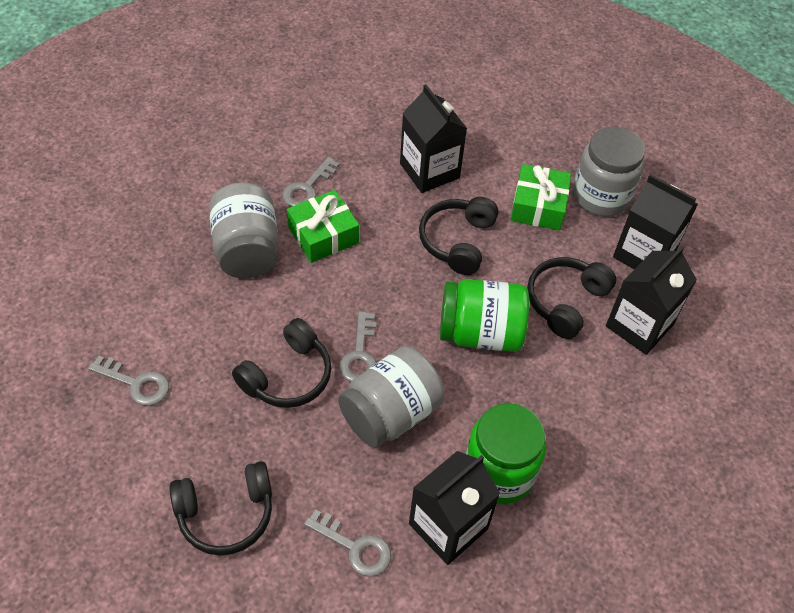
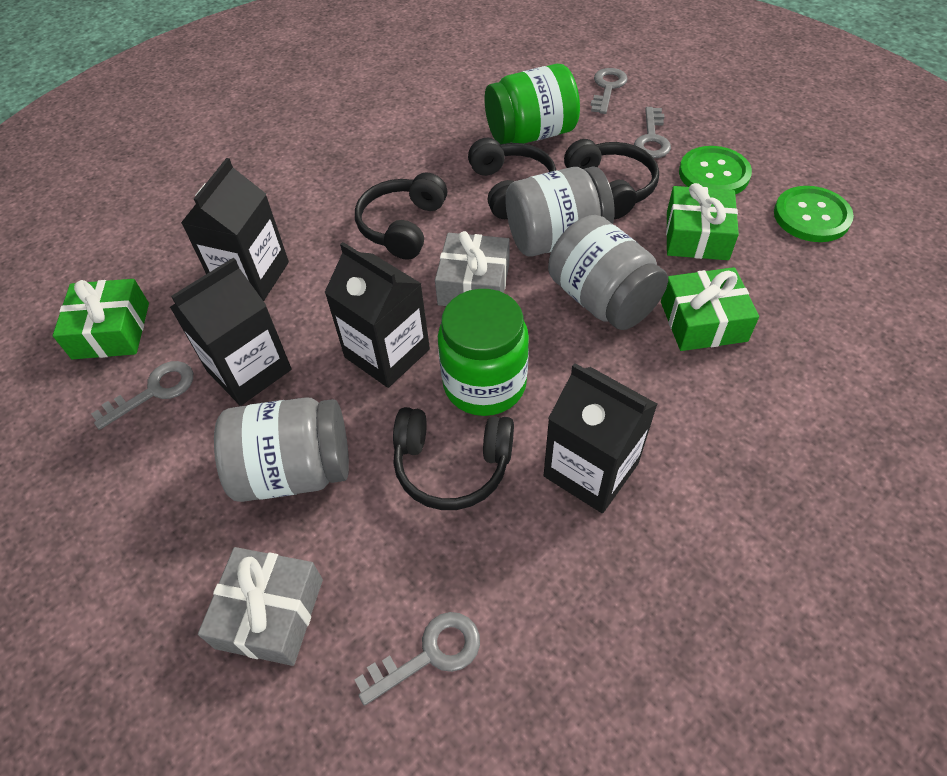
green button: 0 -> 2
green gift: 2 -> 3
grey gift: 0 -> 2

